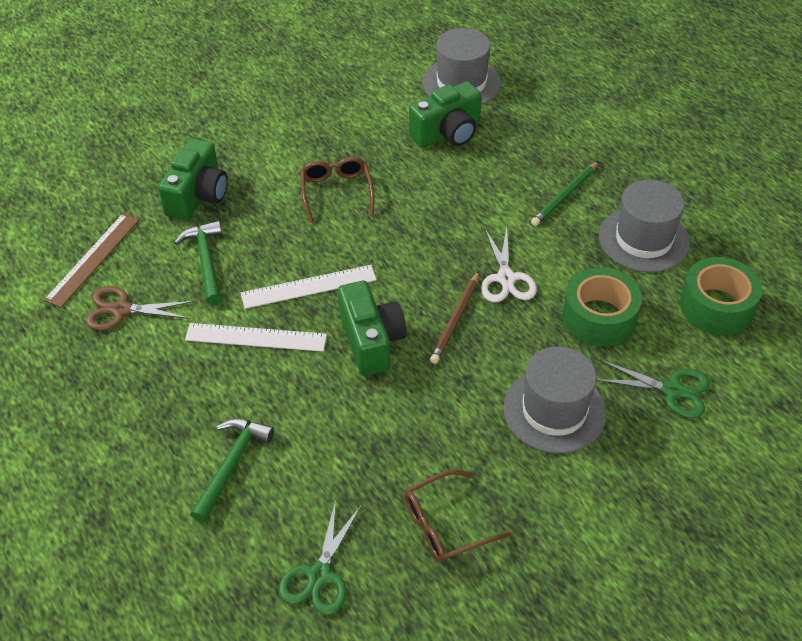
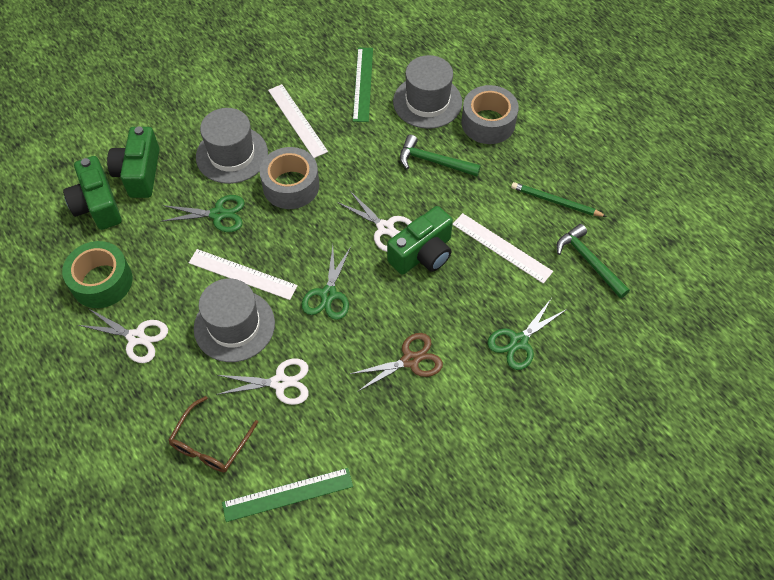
brown glasses: 2 -> 1
brown pencil: 1 -> 0
brown ruler: 1 -> 0
green ruler: 0 -> 2
green scissors: 2 -> 3
green tape: 2 -> 1
grey tape: 0 -> 2
white ruler: 2 -> 3
white scissors: 1 -> 3

